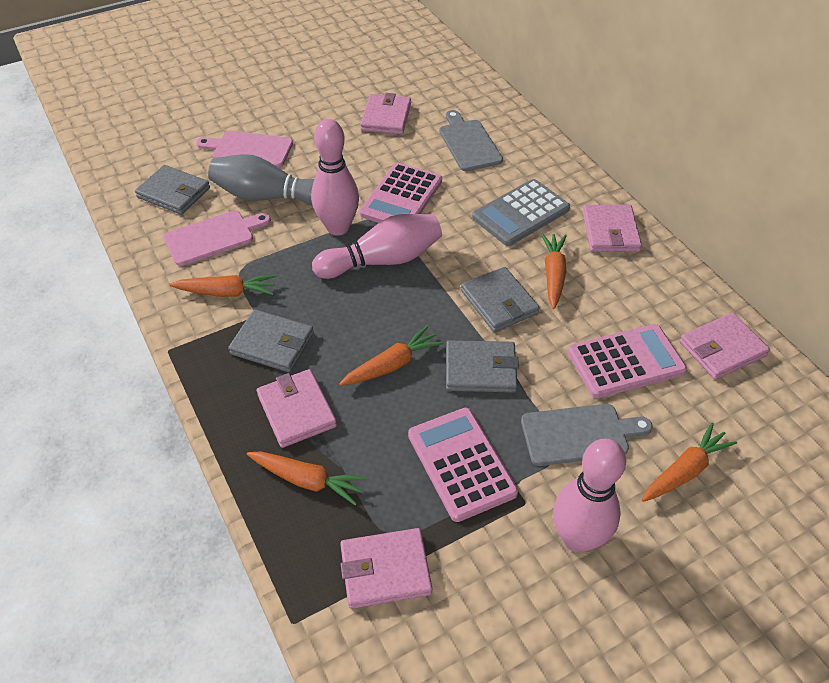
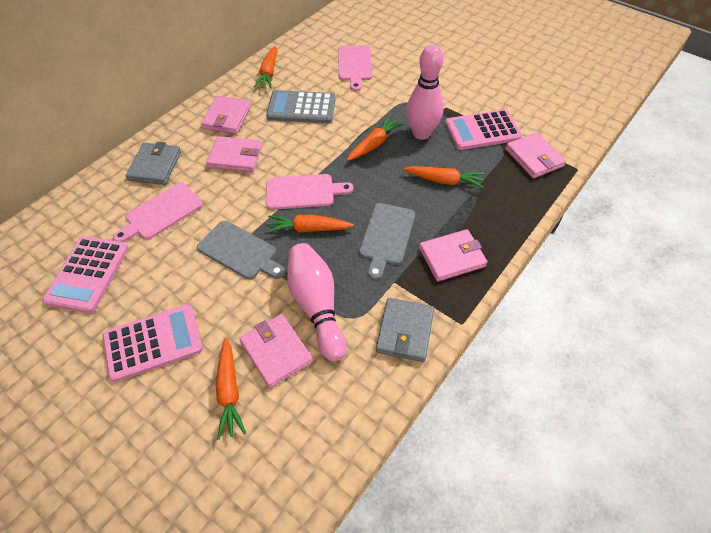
grey bowling pin: 1 -> 0
grey wallet: 4 -> 2
pink bowling pin: 3 -> 2
pink cutting board: 2 -> 3

